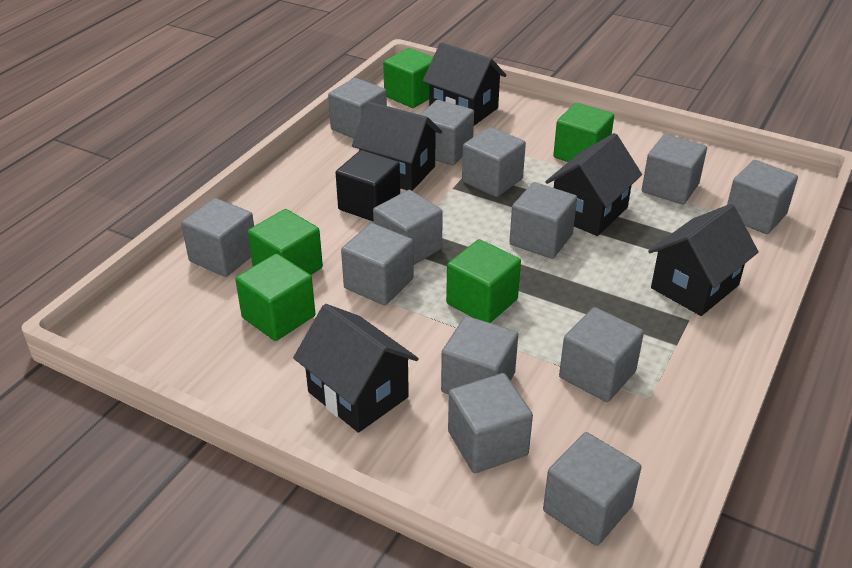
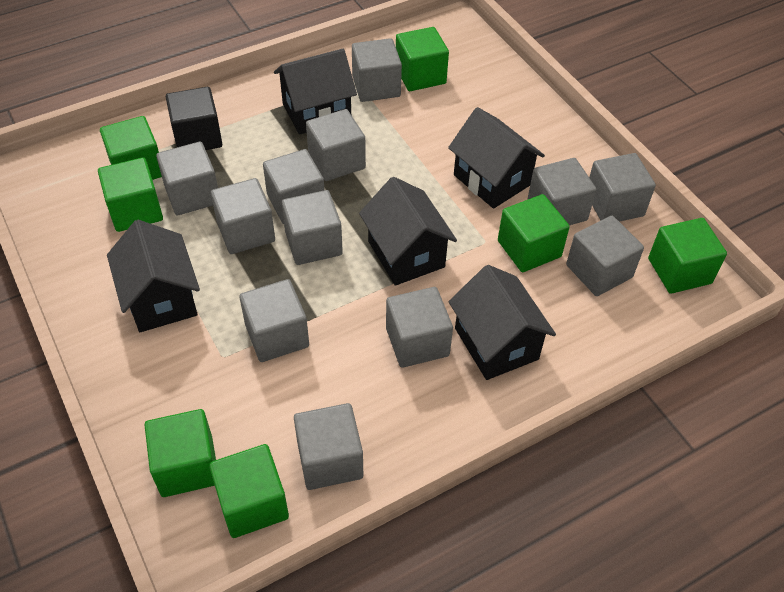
green cube: 5 -> 7
grey cube: 13 -> 12

